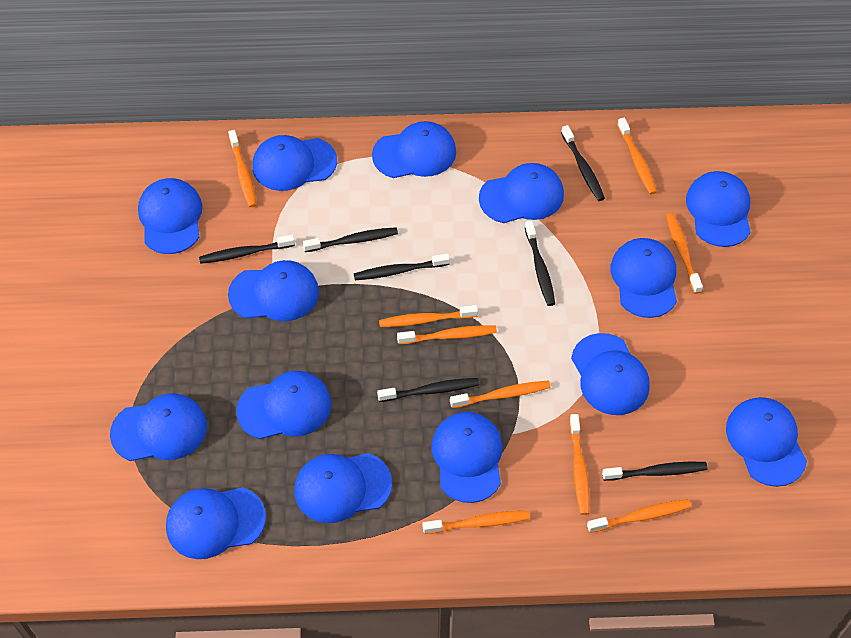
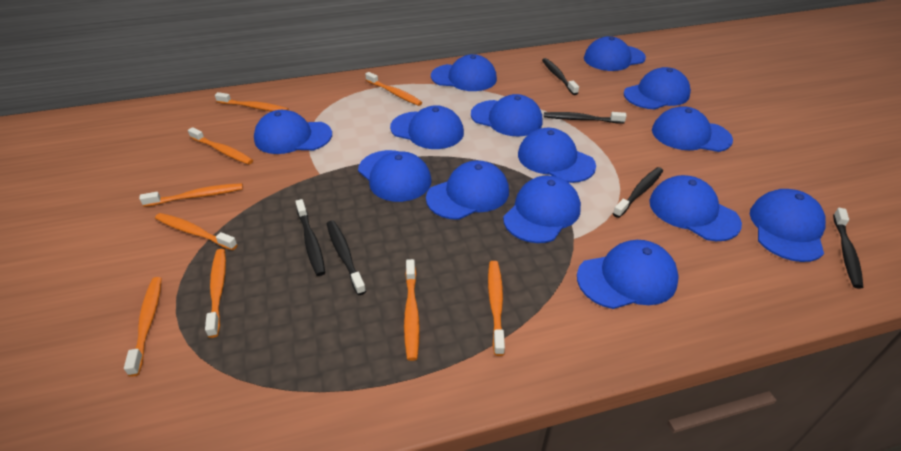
black toothbrush: 7 -> 6

